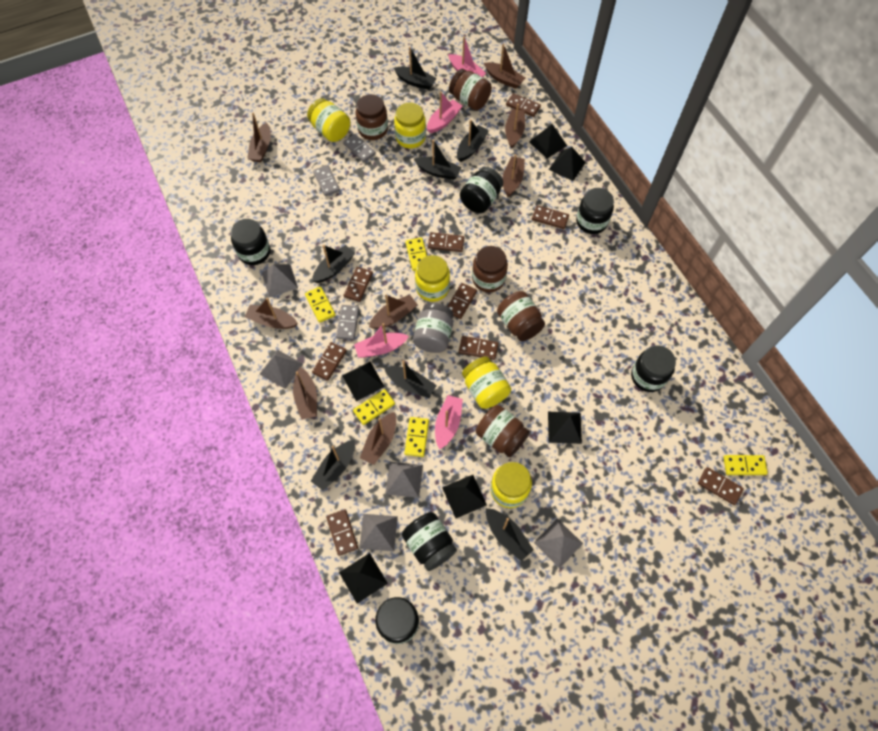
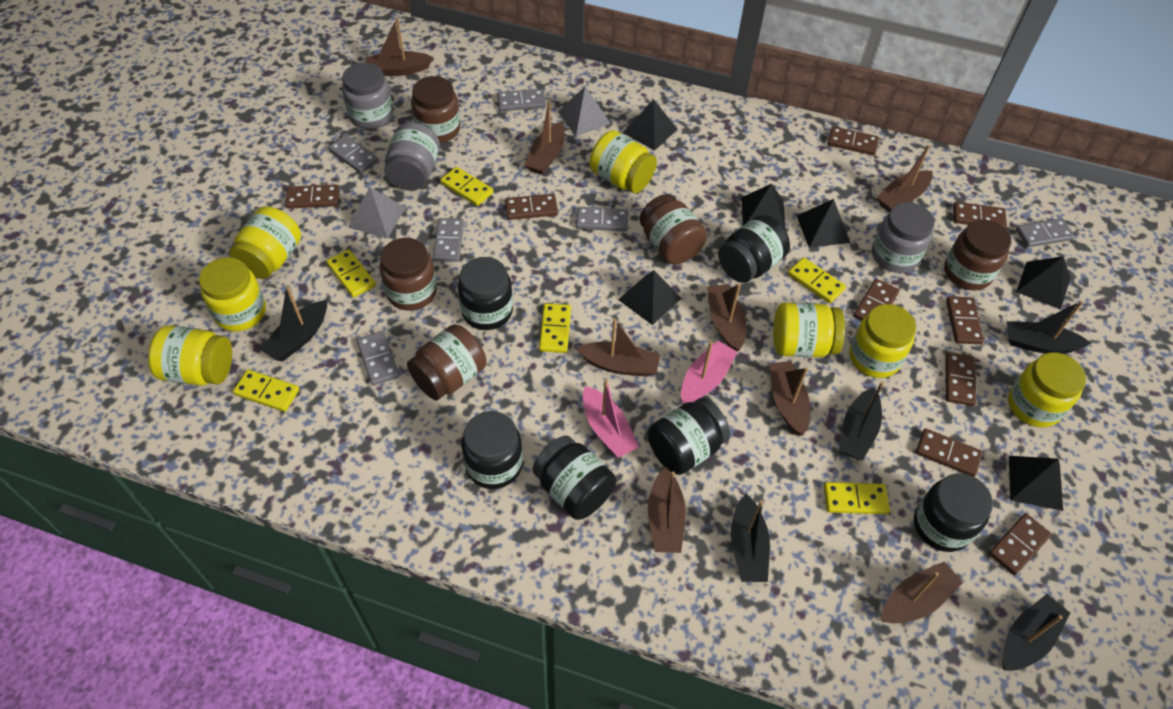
black boat: 7 -> 5
grey domino: 3 -> 6
grey jar: 1 -> 3
grey pyramid: 5 -> 2
pink boat: 4 -> 2
yellow domino: 5 -> 6
yellow jar: 5 -> 7

